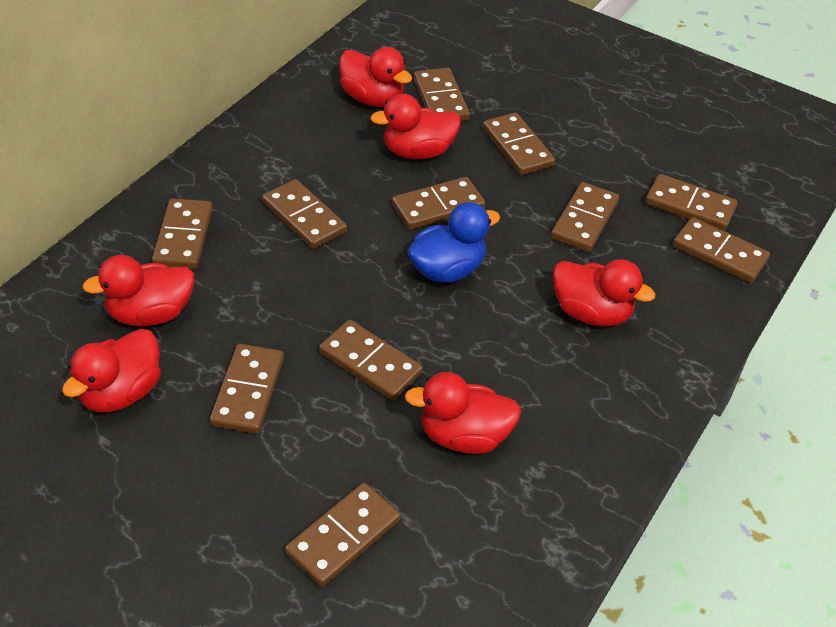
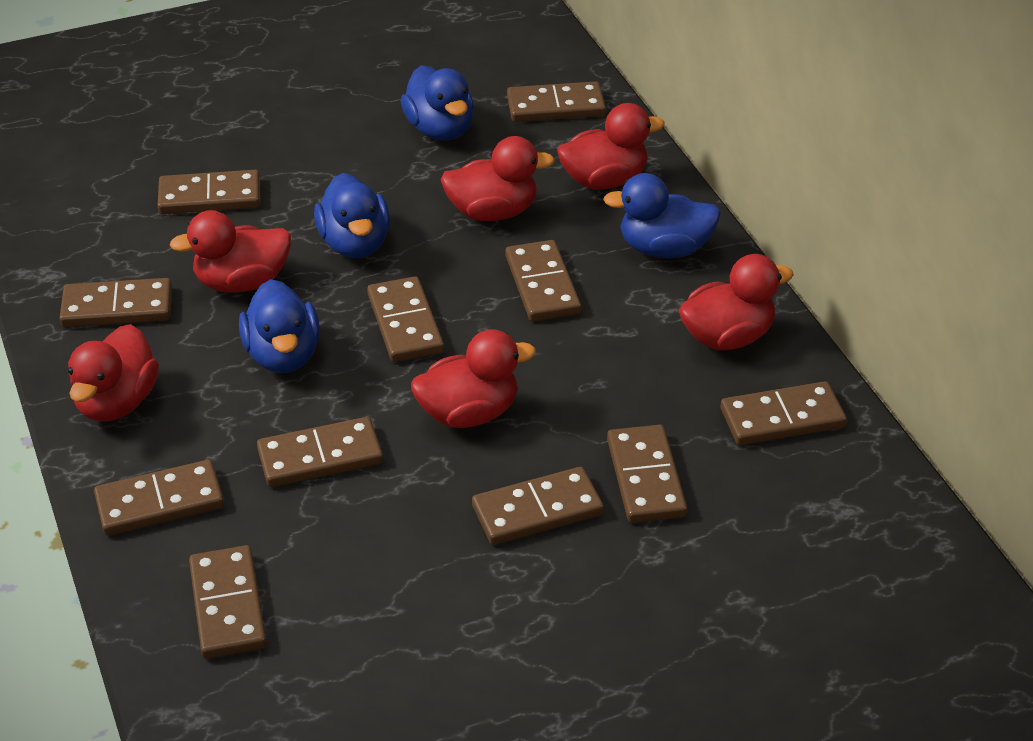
blue duck: 1 -> 4

